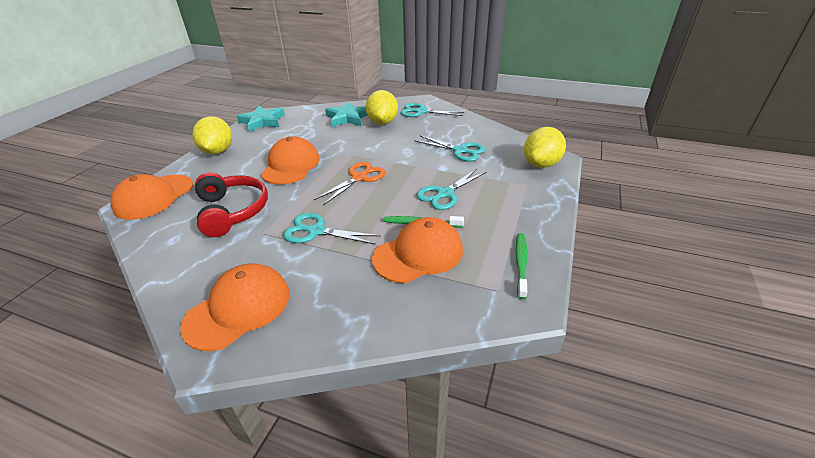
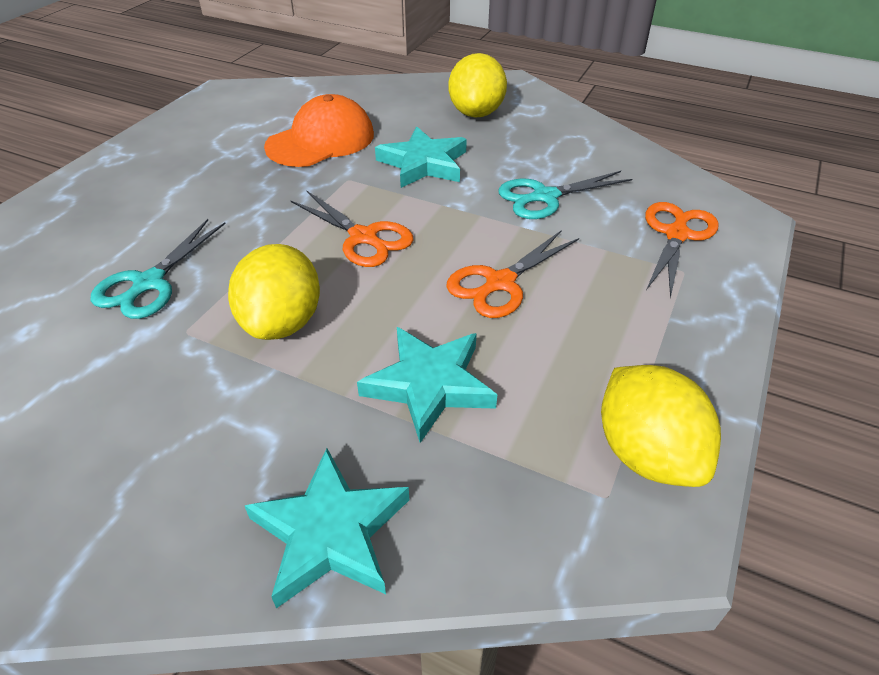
green toothbrush: 2 -> 0
orange cap: 4 -> 1
orange scissors: 1 -> 3
red headphones: 1 -> 0
turquoise scissors: 4 -> 2
turquoise star: 2 -> 3

